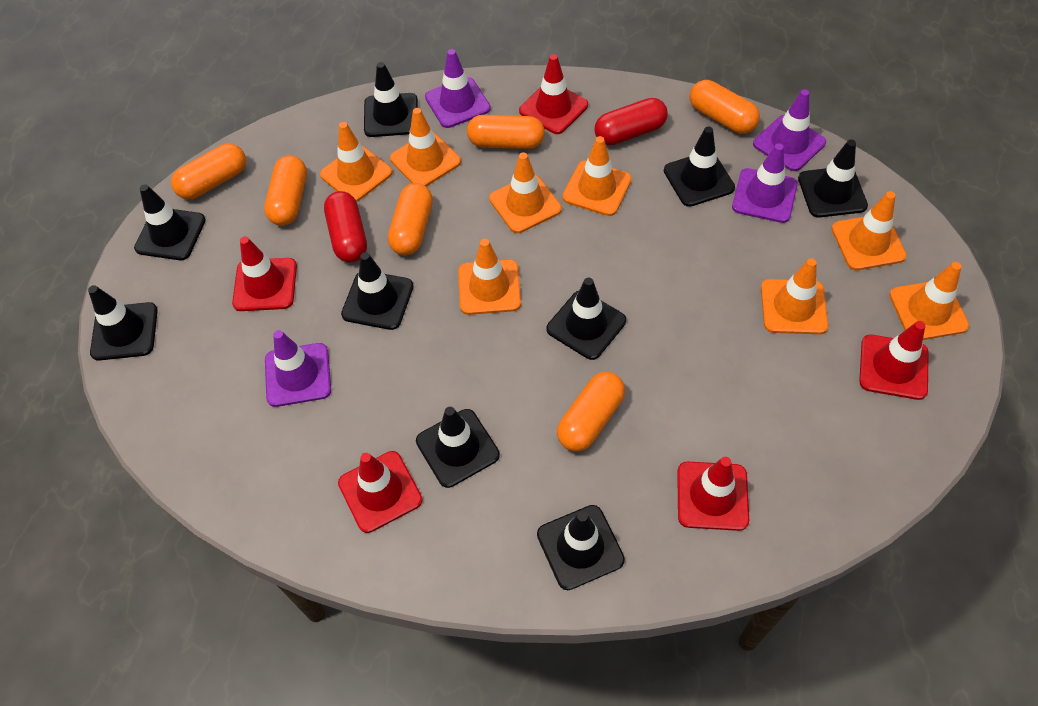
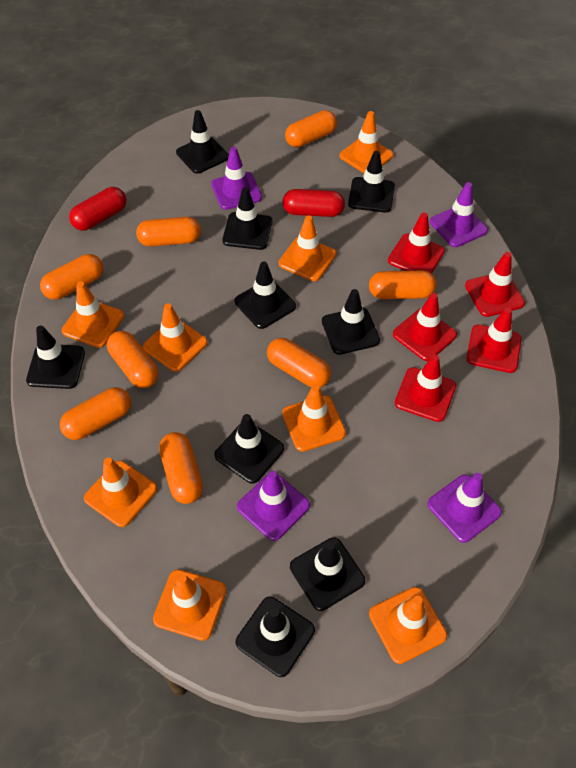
orange capsule: 6 -> 8

